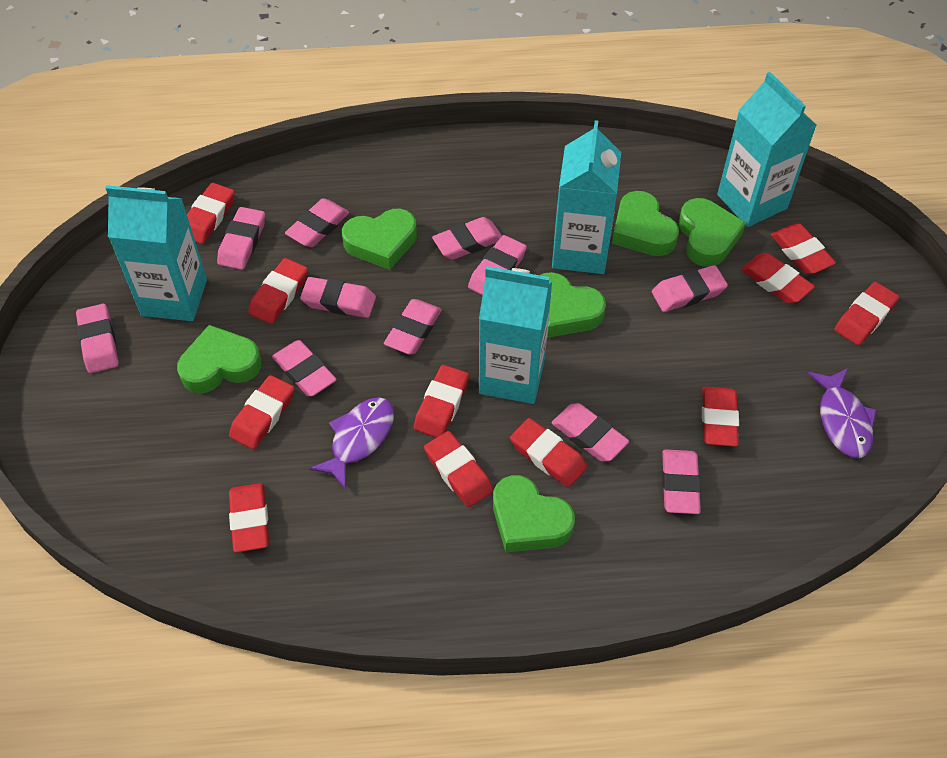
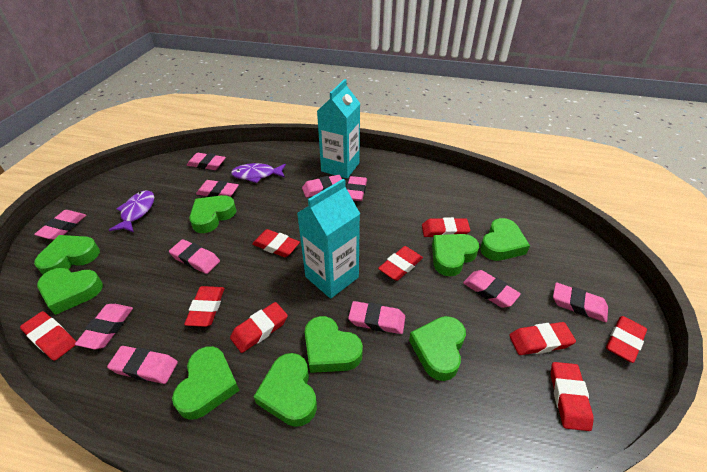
green heart: 6 -> 9
red eraser: 11 -> 9
turquoise carton: 4 -> 2

